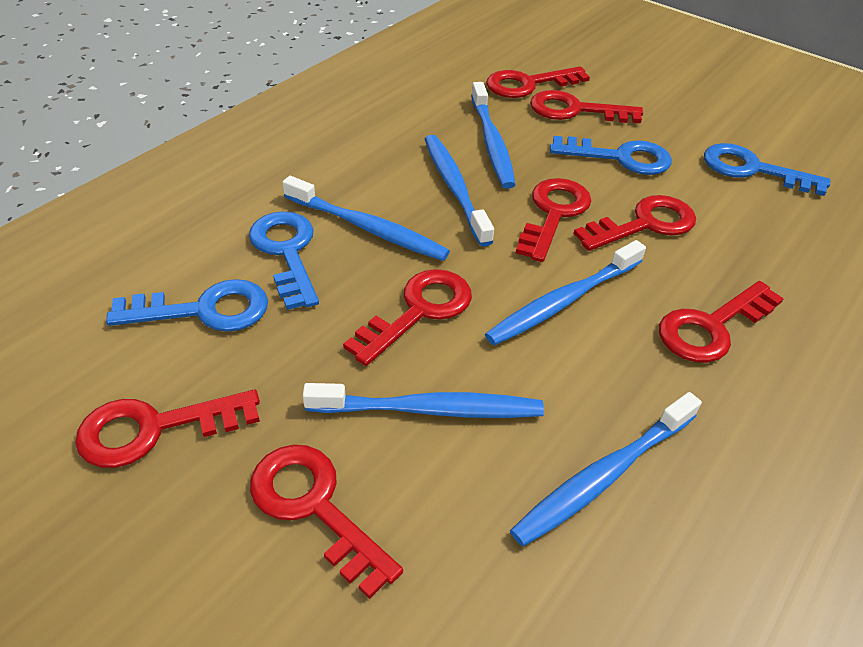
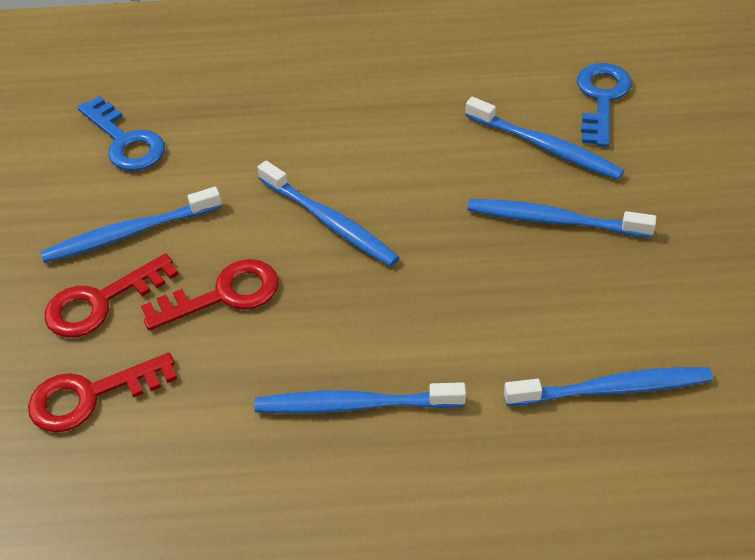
blue key: 4 -> 2
red key: 8 -> 3

